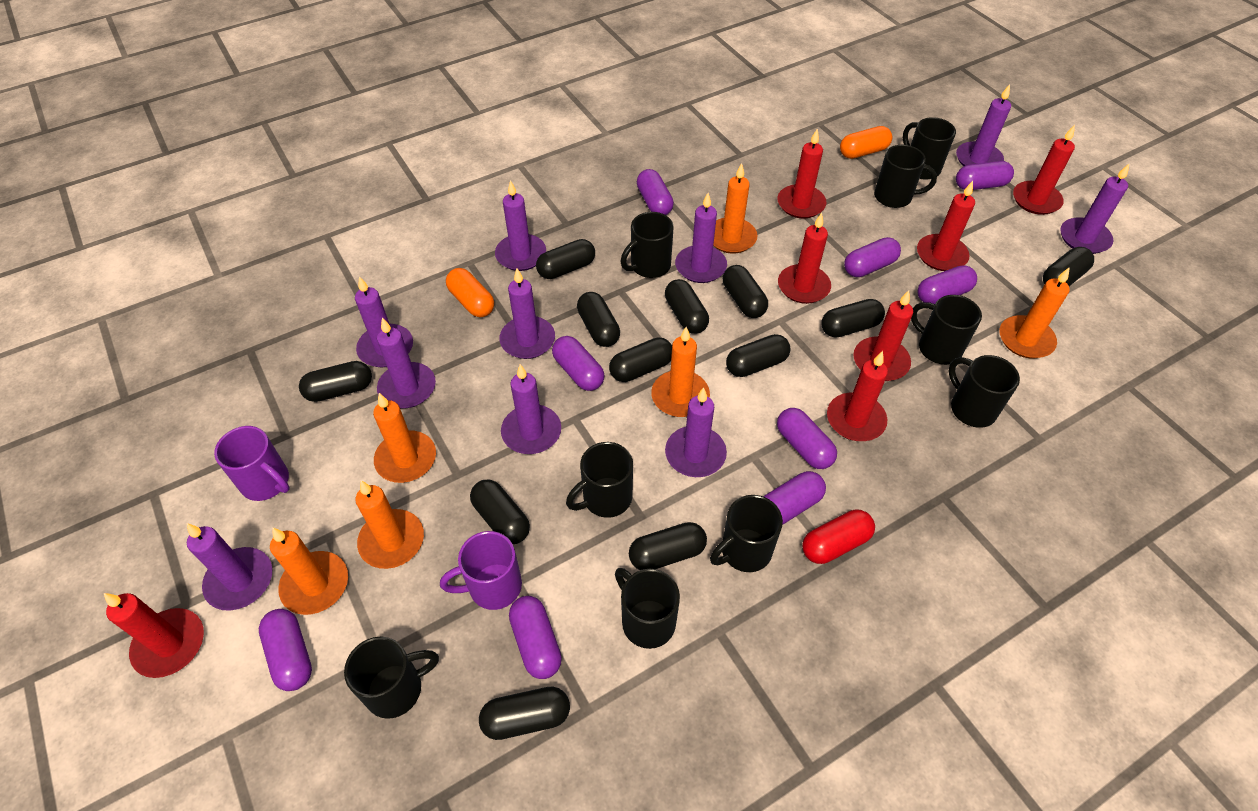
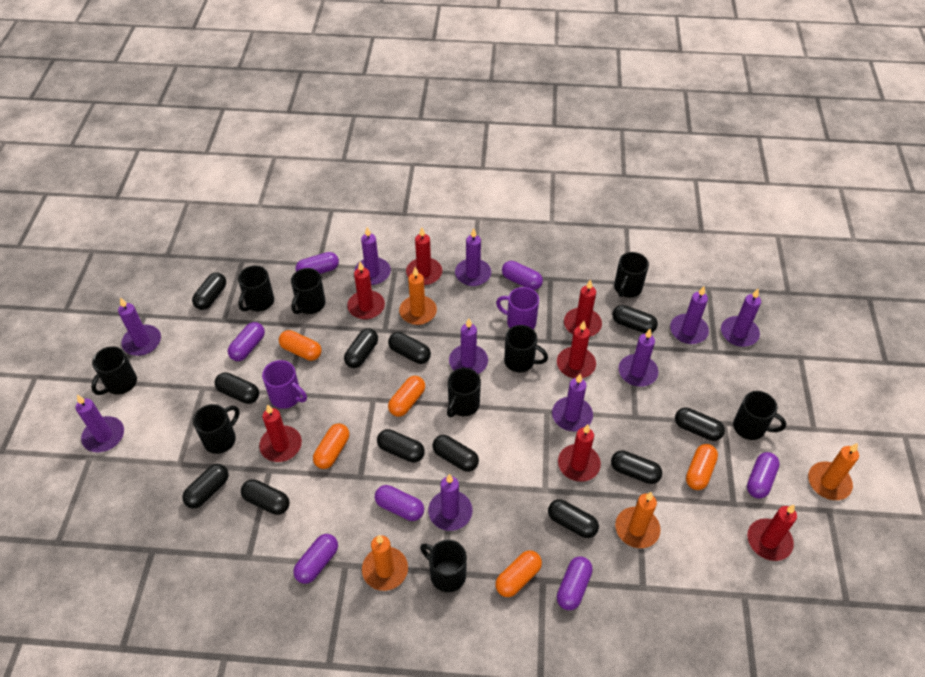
orange candle: 6 -> 4
orange capsule: 2 -> 5
purple capsule: 9 -> 7
red capsule: 1 -> 0

